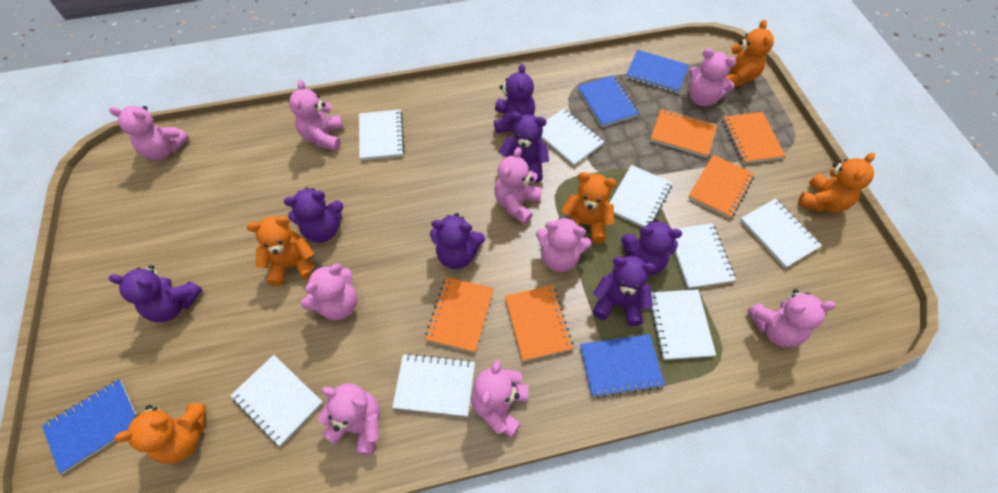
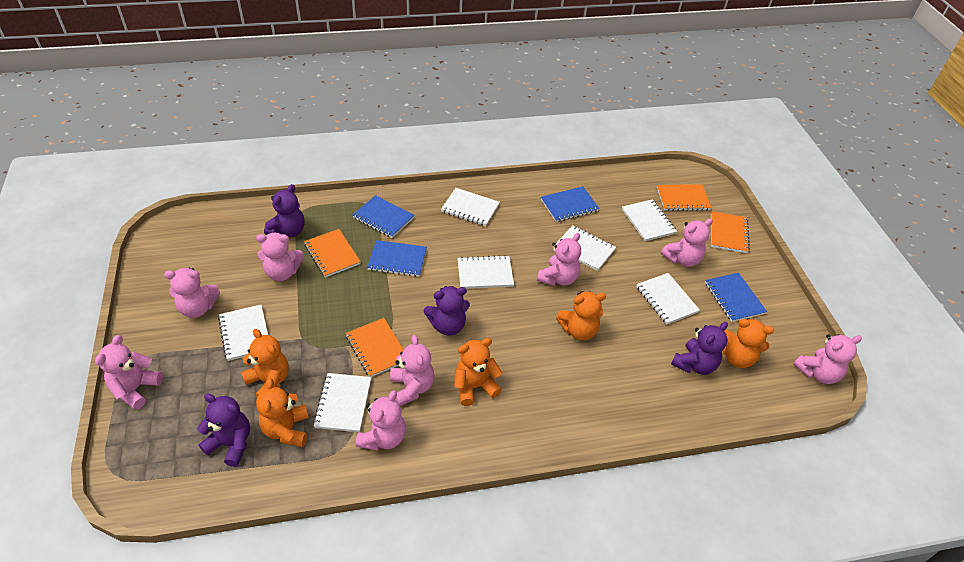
orange notebook: 5 -> 4
pink teddy bear: 9 -> 8
purple teddy bear: 7 -> 4
white notebook: 8 -> 7

